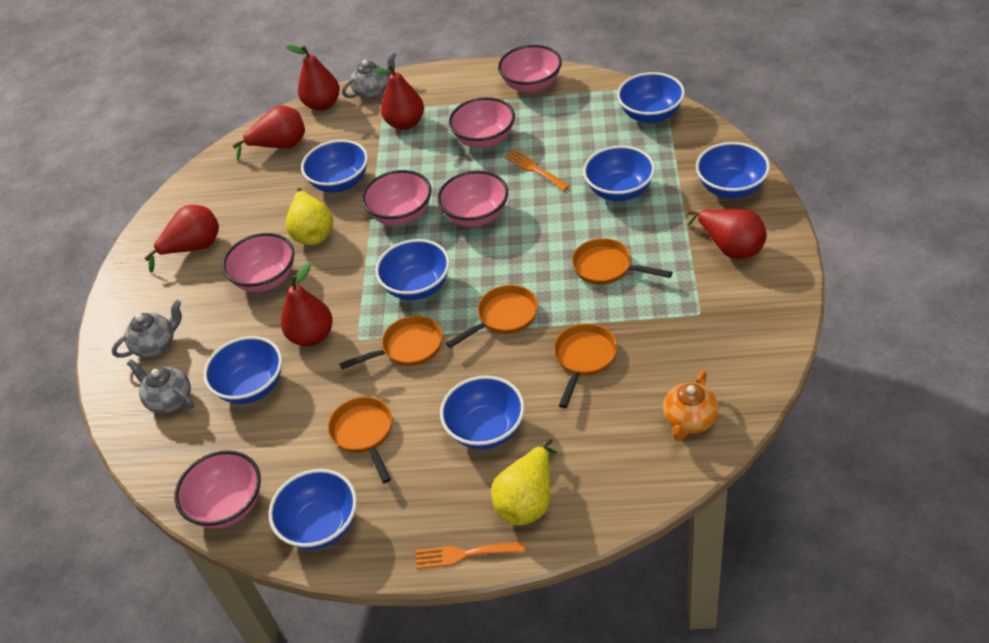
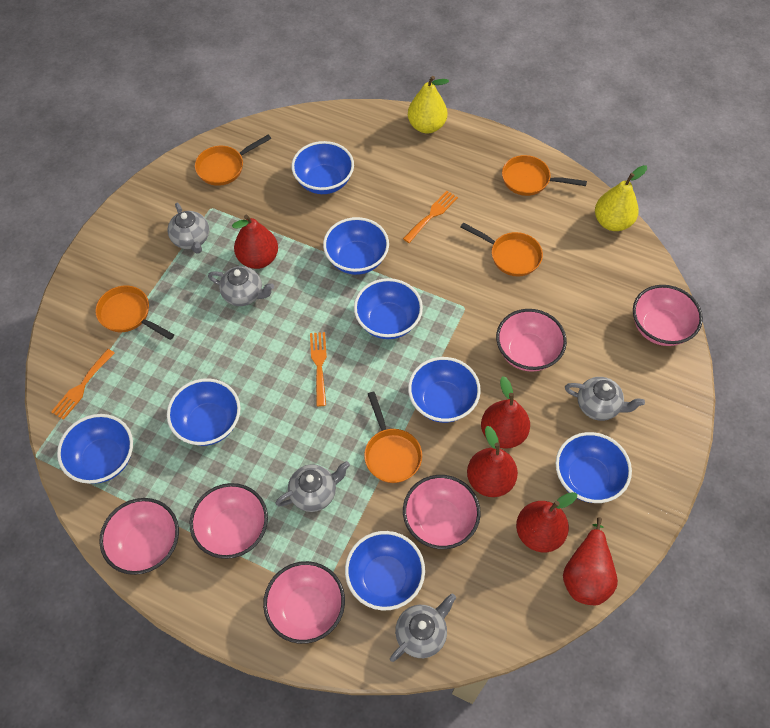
grey teapot: 3 -> 5
orange fork: 2 -> 3
orange teapot: 1 -> 0
red pear: 6 -> 5

